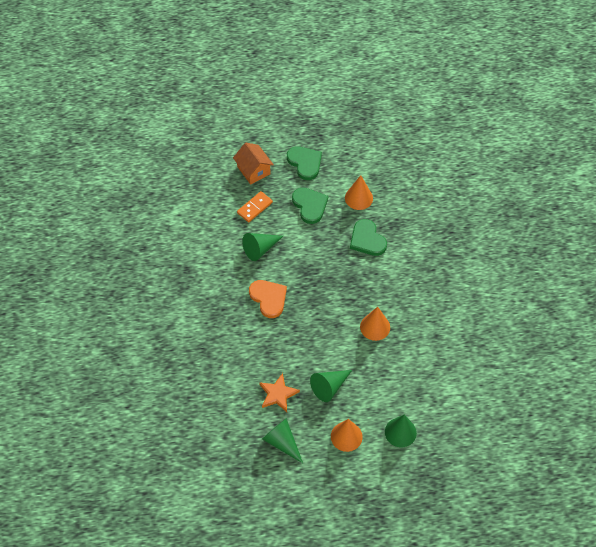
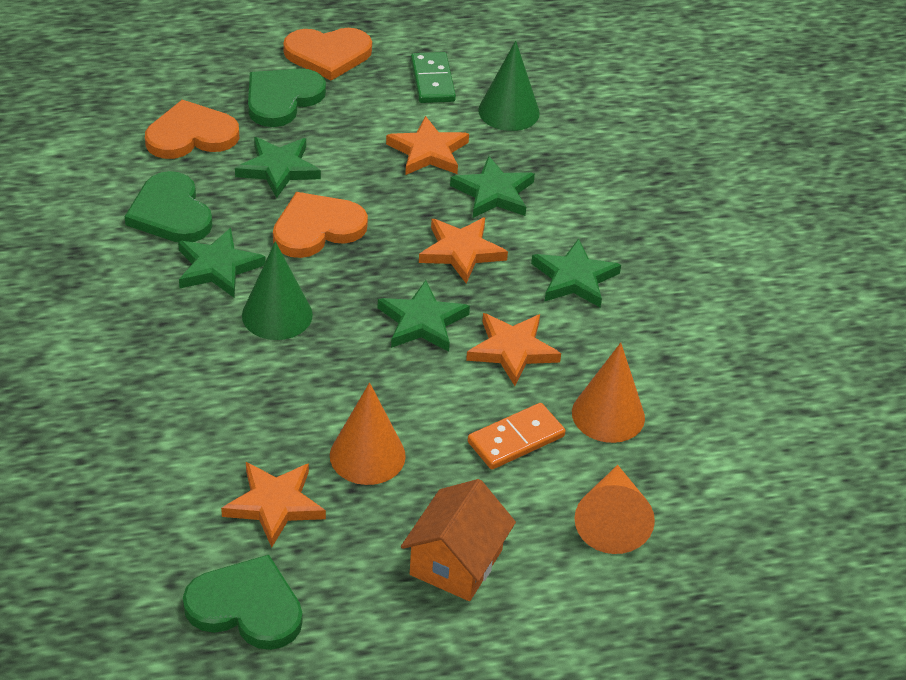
green cone: 4 -> 2
green domino: 0 -> 1
green star: 0 -> 5
orange heart: 1 -> 3
orange star: 1 -> 4

